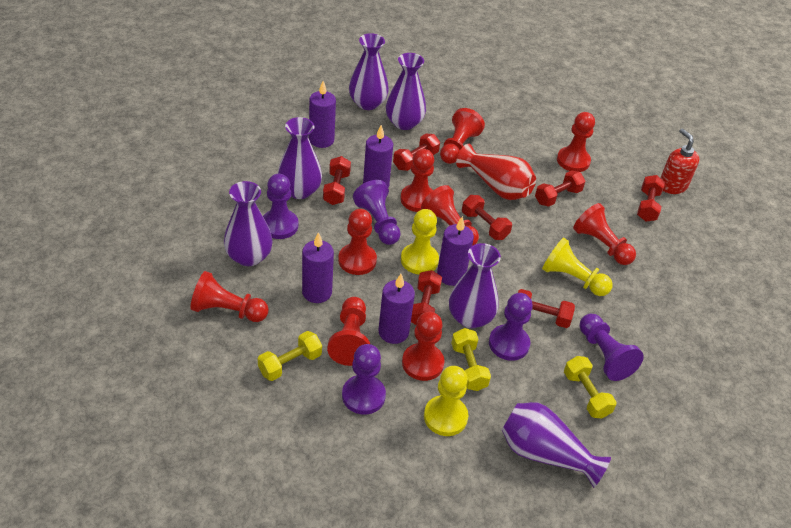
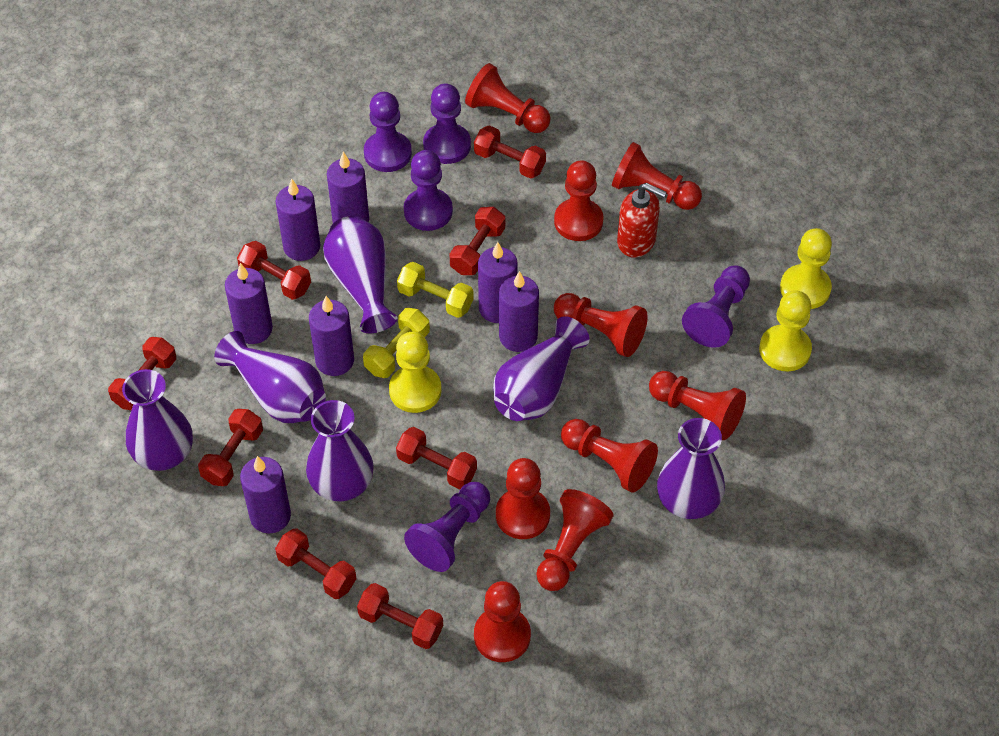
purple candle: 5 -> 7
red dumbbell: 7 -> 8
red vase: 1 -> 0
yellow dumbbell: 3 -> 2

